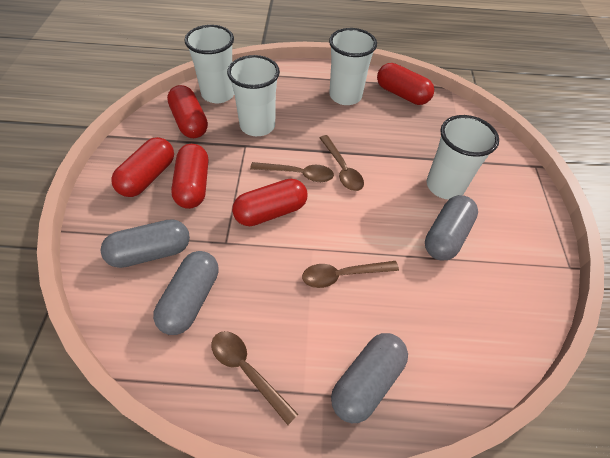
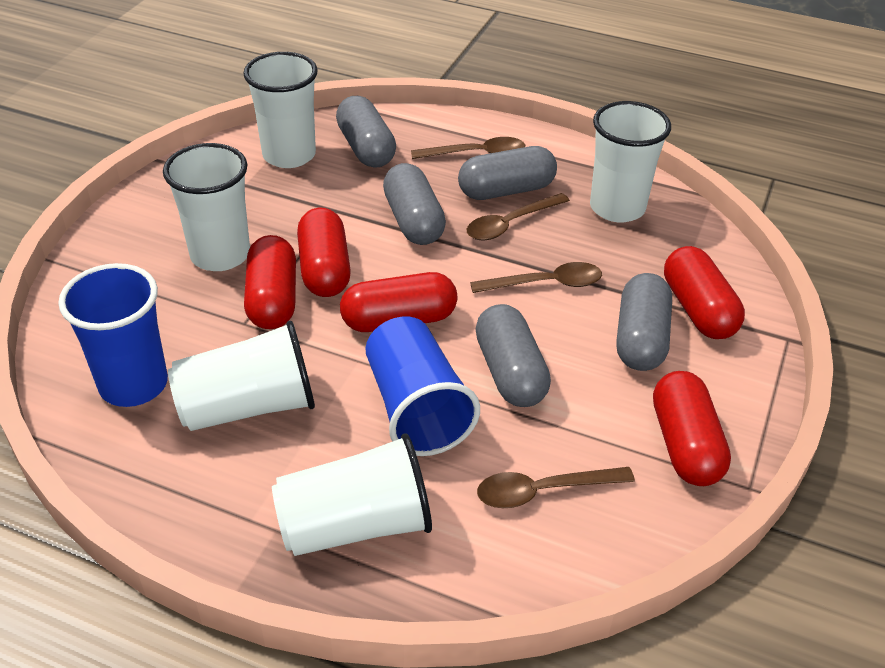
blue cup: 0 -> 2
grey capsule: 4 -> 5
white cup: 4 -> 5

